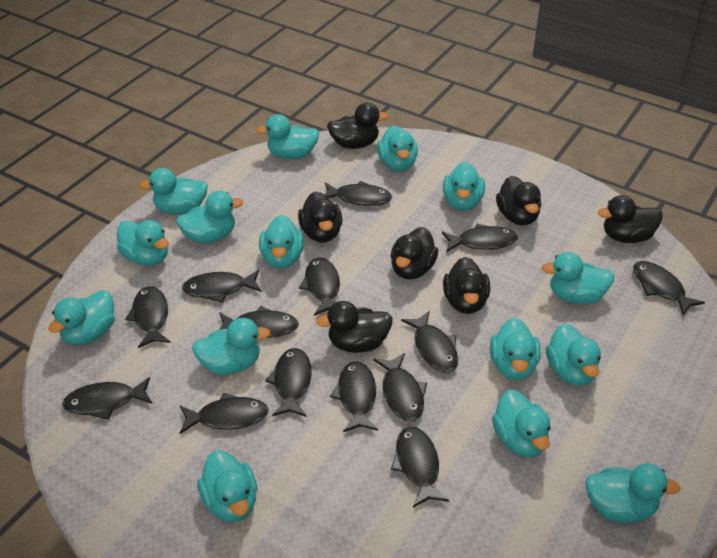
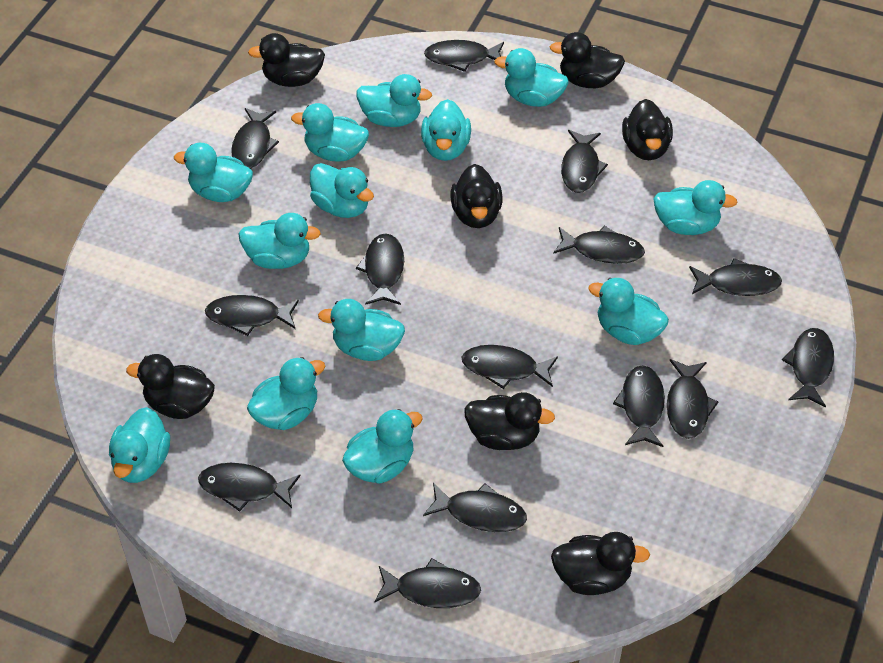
turquoise duck: 15 -> 13

